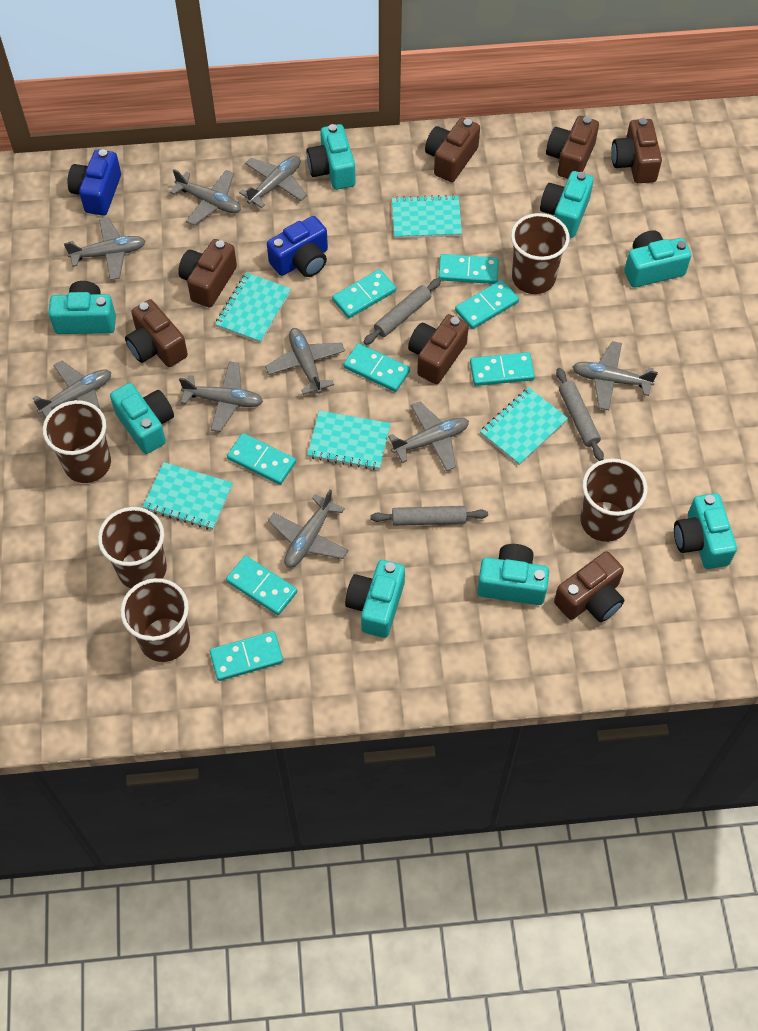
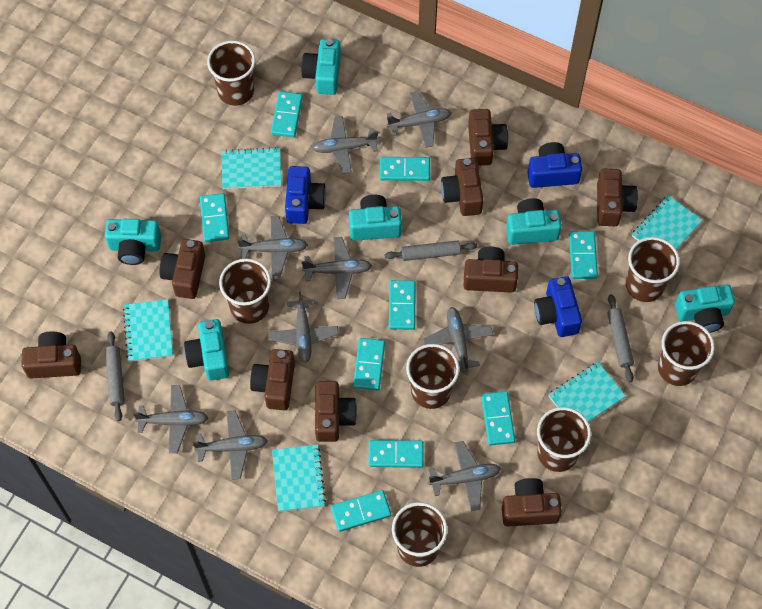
blue camera: 2 -> 3
brown camera: 7 -> 9
brown cup: 5 -> 7
turquoise camera: 8 -> 6
turquoise domino: 8 -> 9

